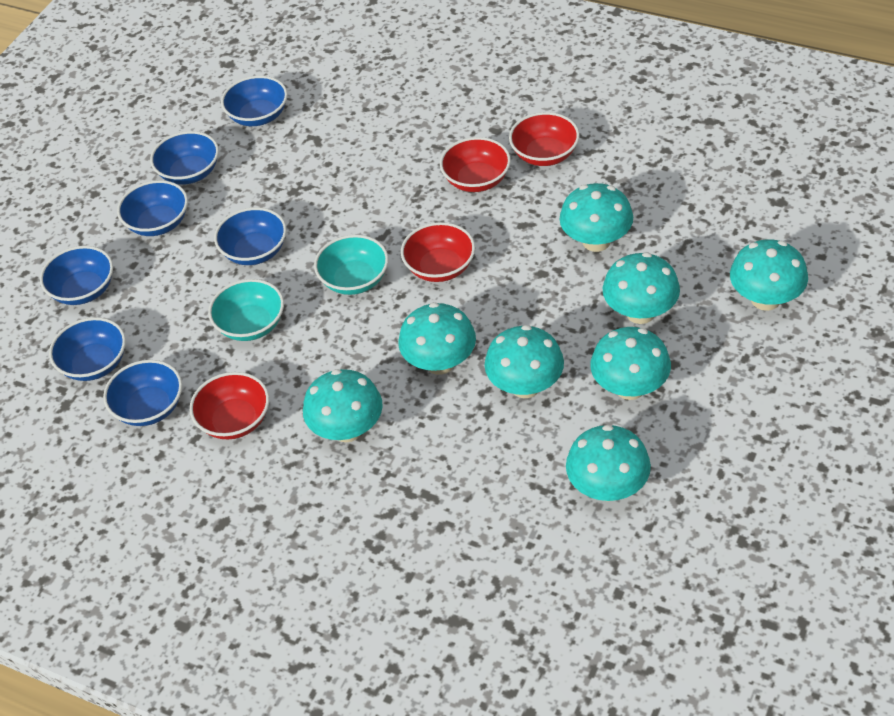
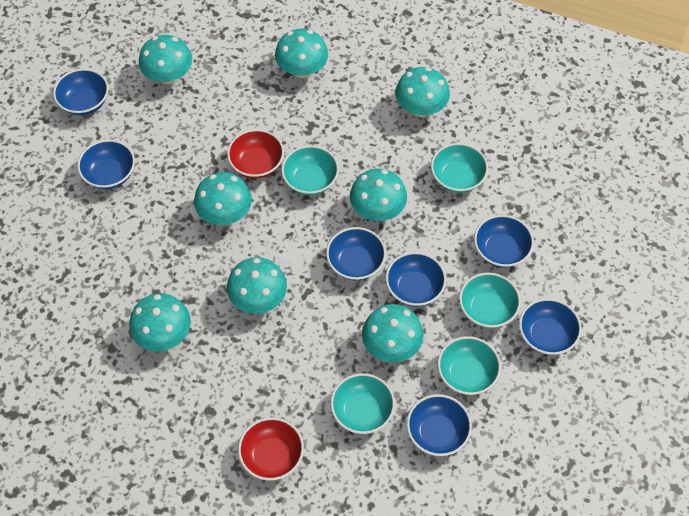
red bowl: 4 -> 2
turquoise bowl: 2 -> 5

